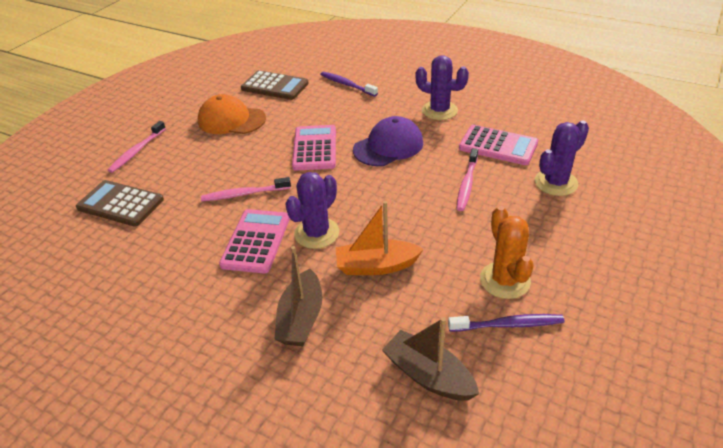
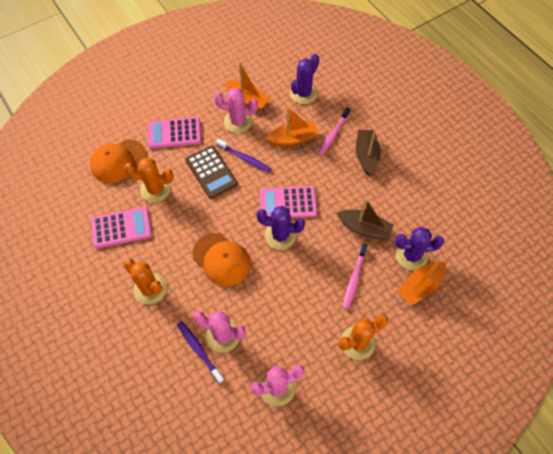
brown calculator: 2 -> 1
orange boat: 1 -> 3
orange cactus: 1 -> 3
orange cap: 1 -> 2
pink cactus: 0 -> 3
pink toothbrush: 3 -> 2
purple cap: 1 -> 0

